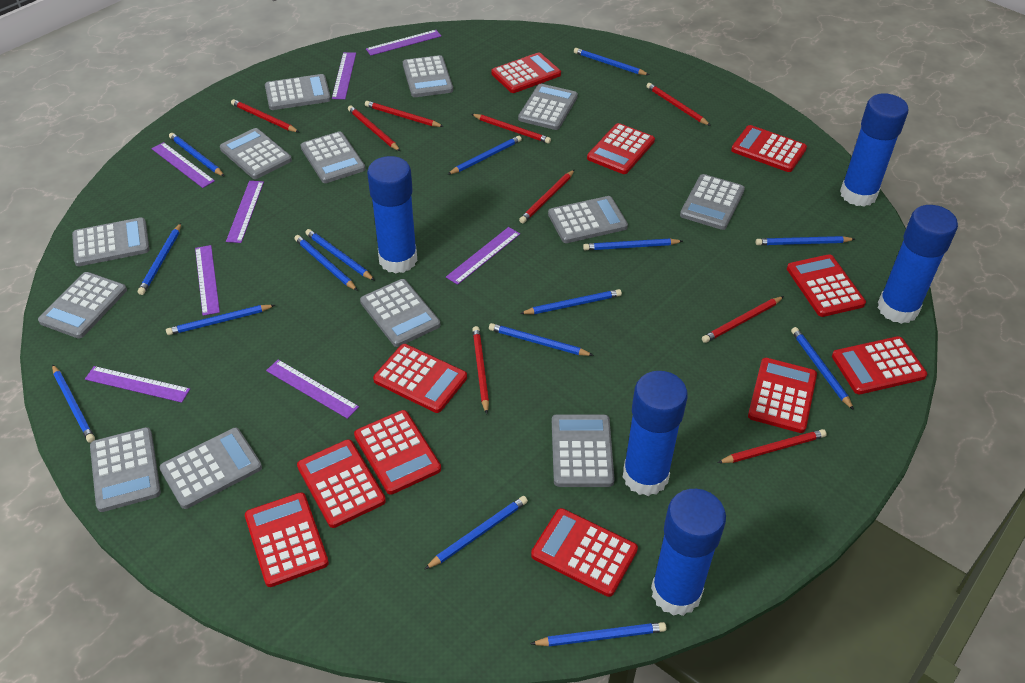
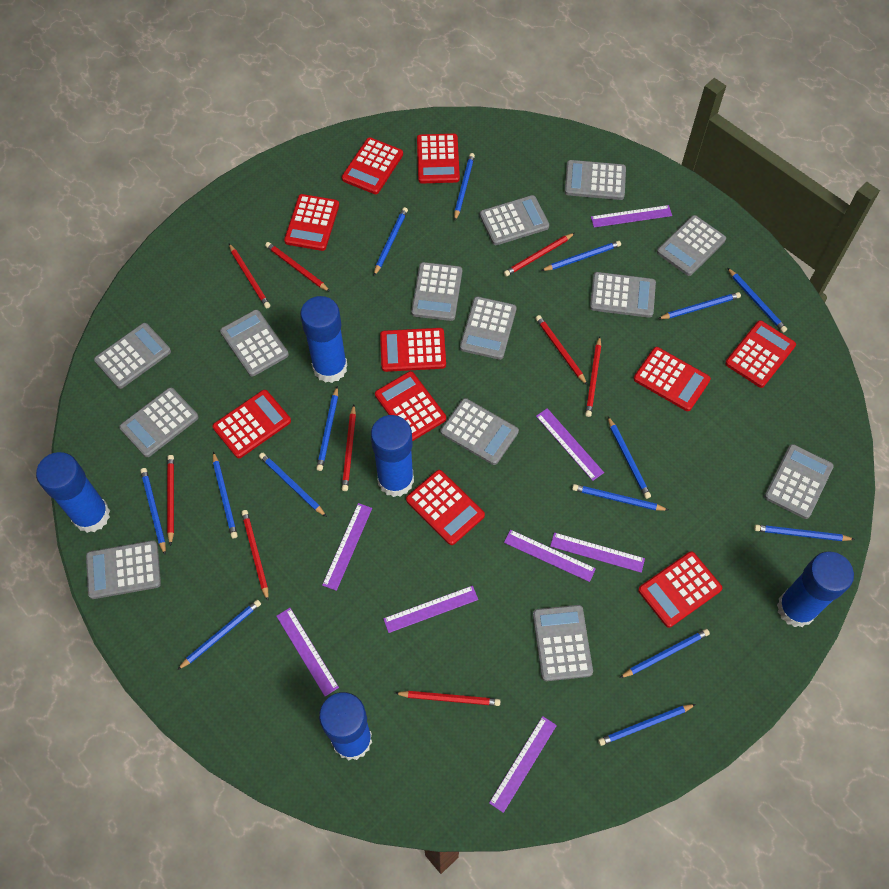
red calculator: 11 -> 10

